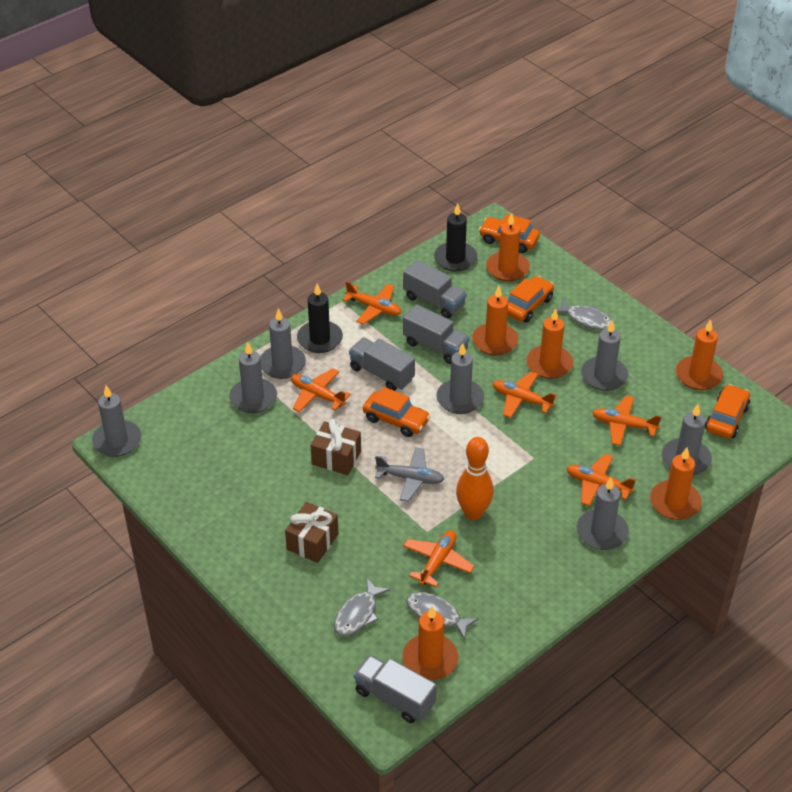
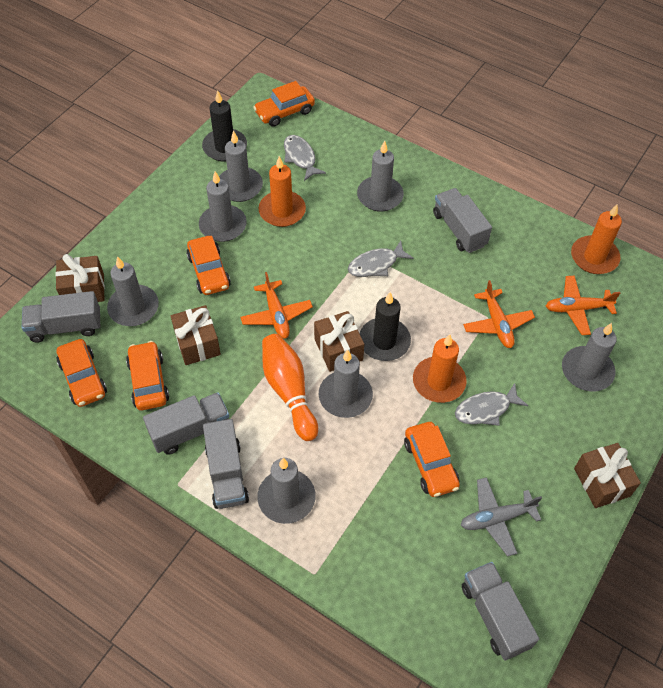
brown gift: 2 -> 4
grey truck: 4 -> 5
orange candle: 6 -> 3
orange car: 4 -> 5
orange plane: 6 -> 3

